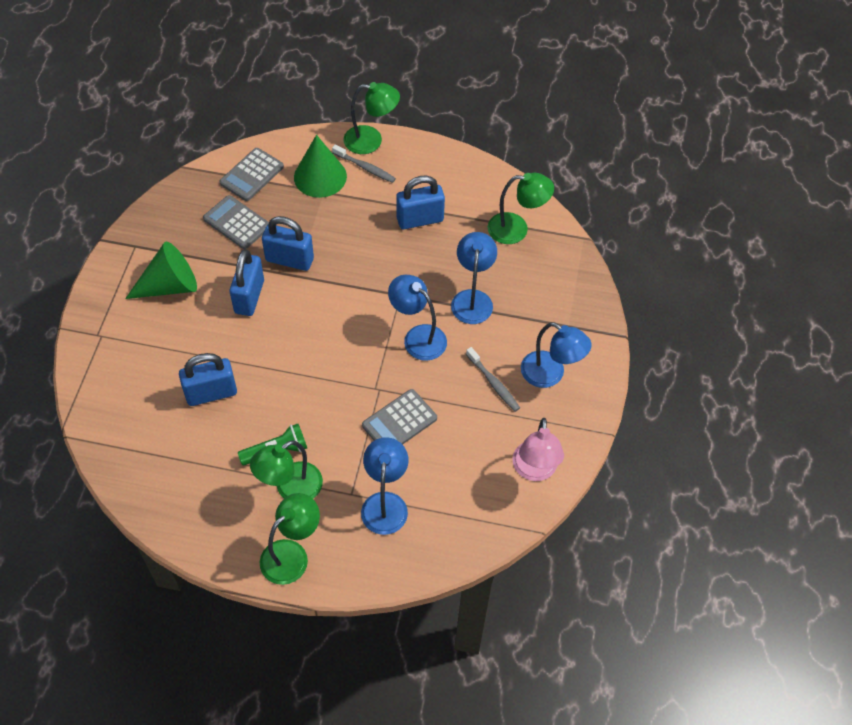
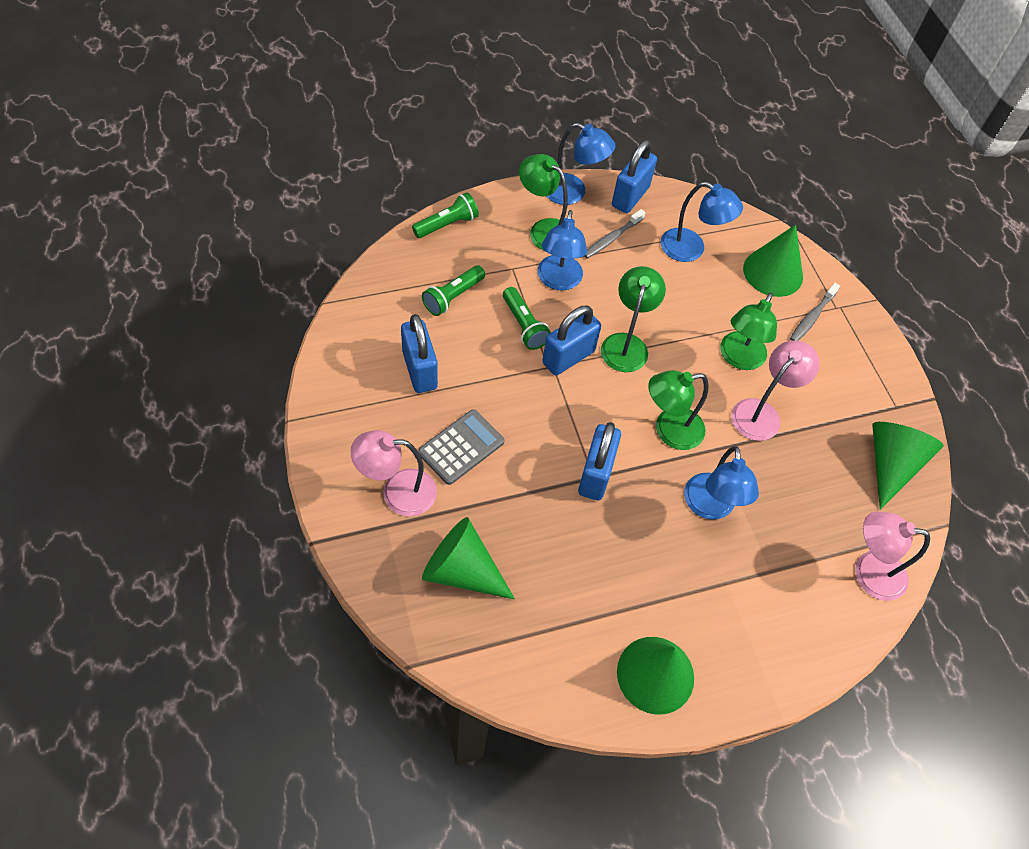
green cone: 2 -> 4
green flashlight: 1 -> 3
grey calculator: 3 -> 1
pink lamp: 1 -> 3

